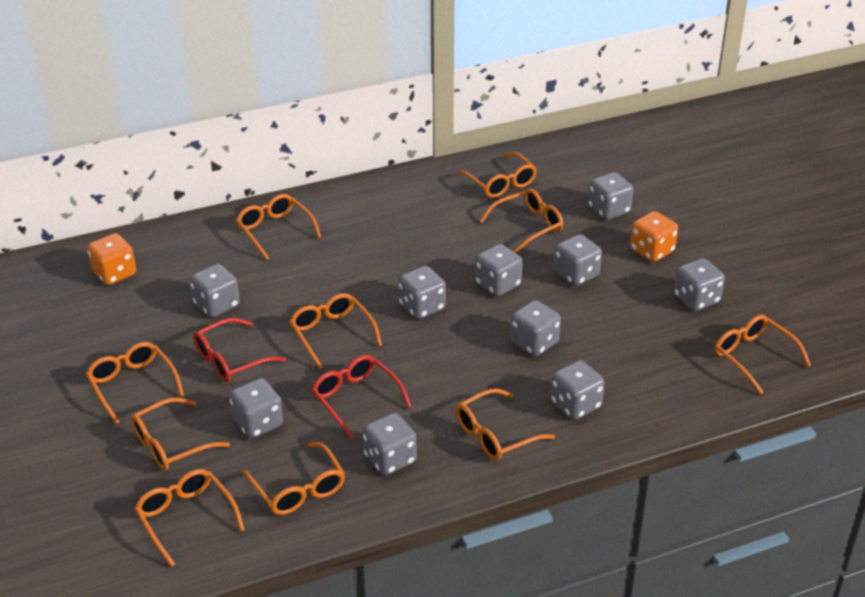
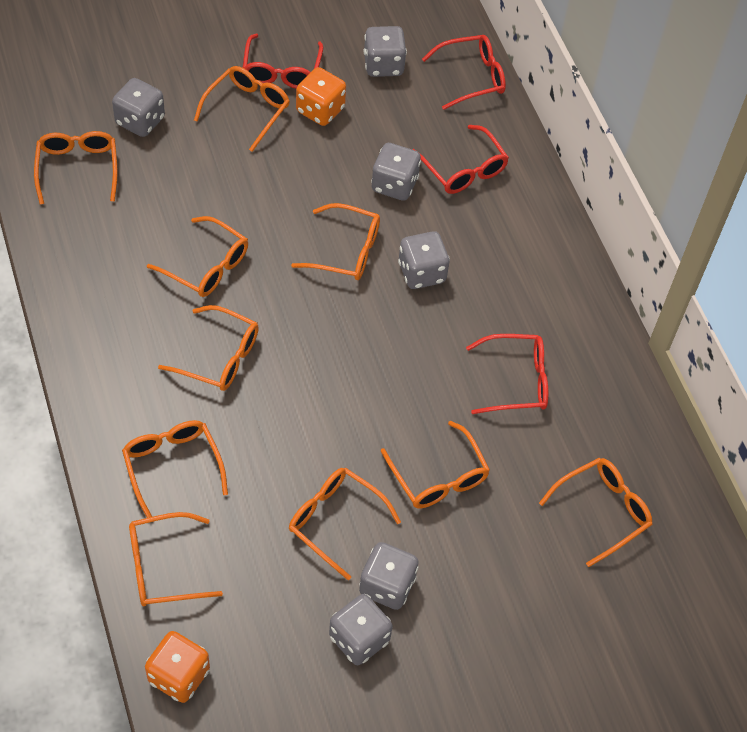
grey dice: 10 -> 6
red glasses: 2 -> 4

